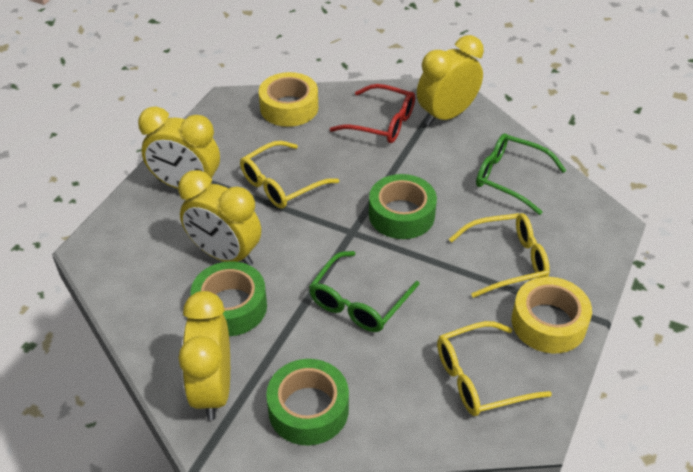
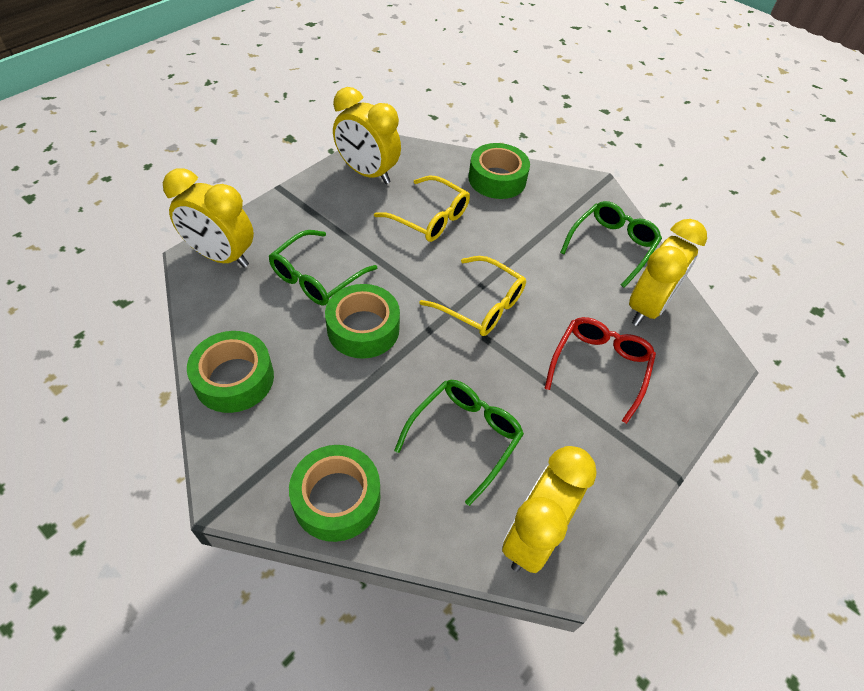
green glasses: 2 -> 3
green tape: 3 -> 4
yellow glasses: 3 -> 2
yellow tape: 2 -> 0

